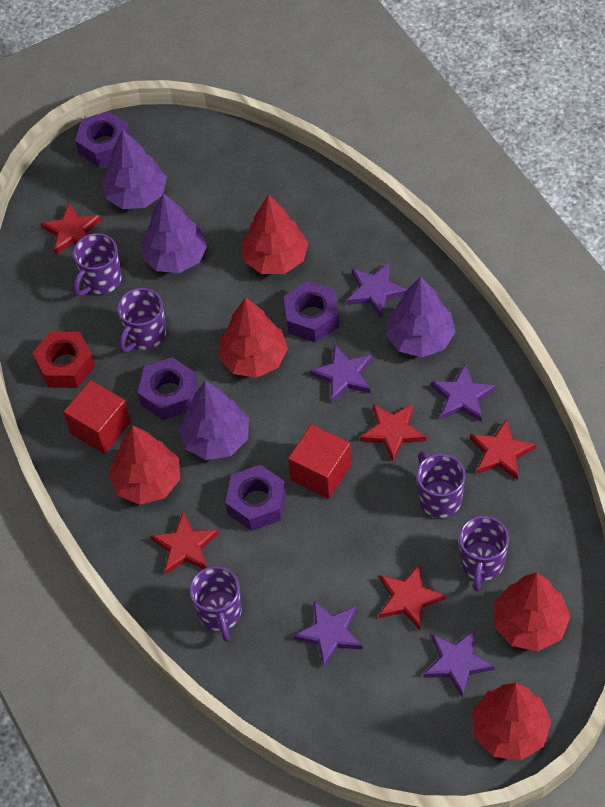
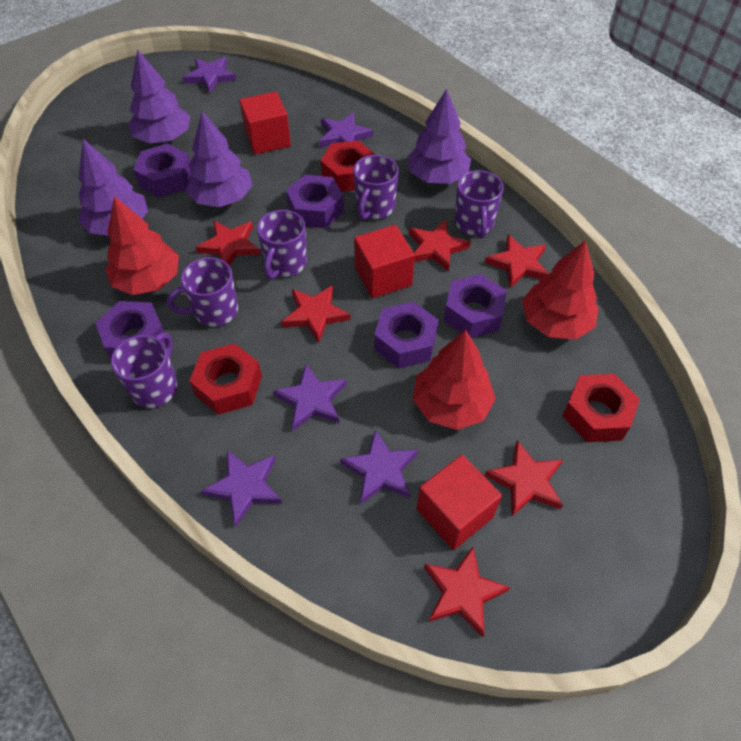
purple nut: 4 -> 5
red cube: 2 -> 3
red nut: 1 -> 3
red star: 5 -> 6
red tree: 5 -> 3

